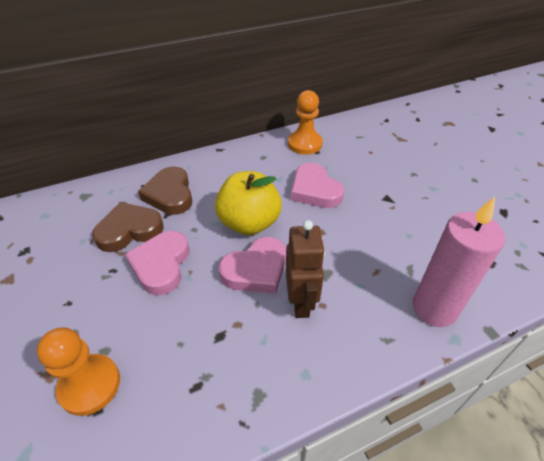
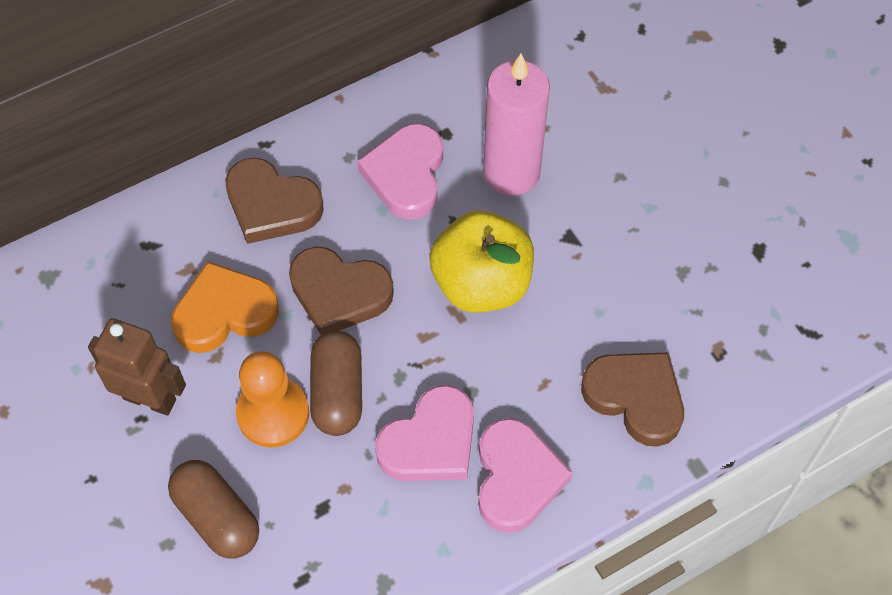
brown capsule: 0 -> 2
brown heart: 2 -> 3
orange heart: 0 -> 1
orange pawn: 2 -> 1

